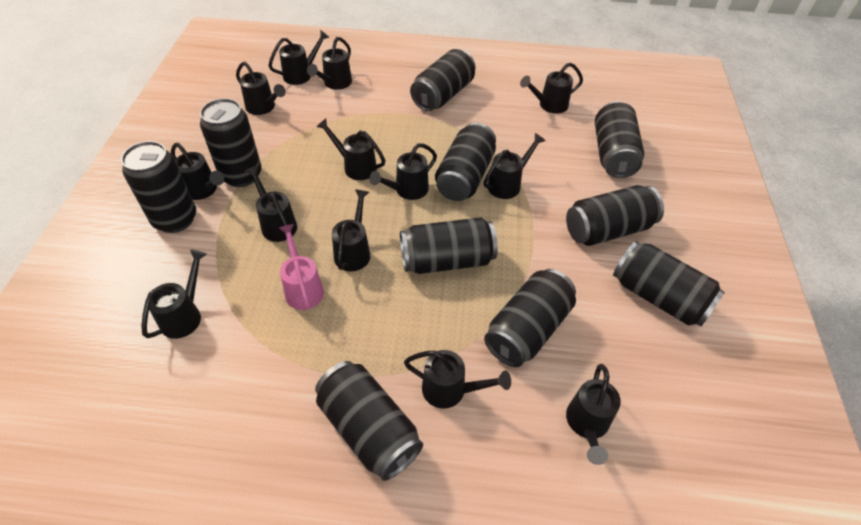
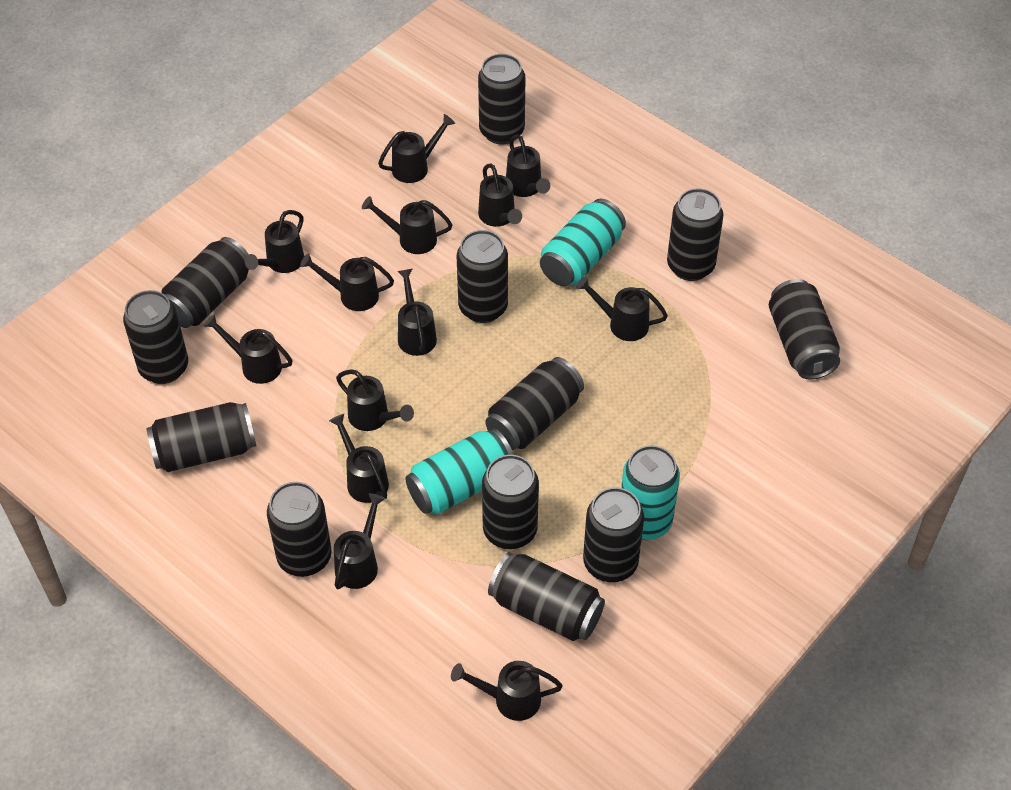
black can: 10 -> 12
pink watering can: 1 -> 0
turquoise can: 0 -> 3

